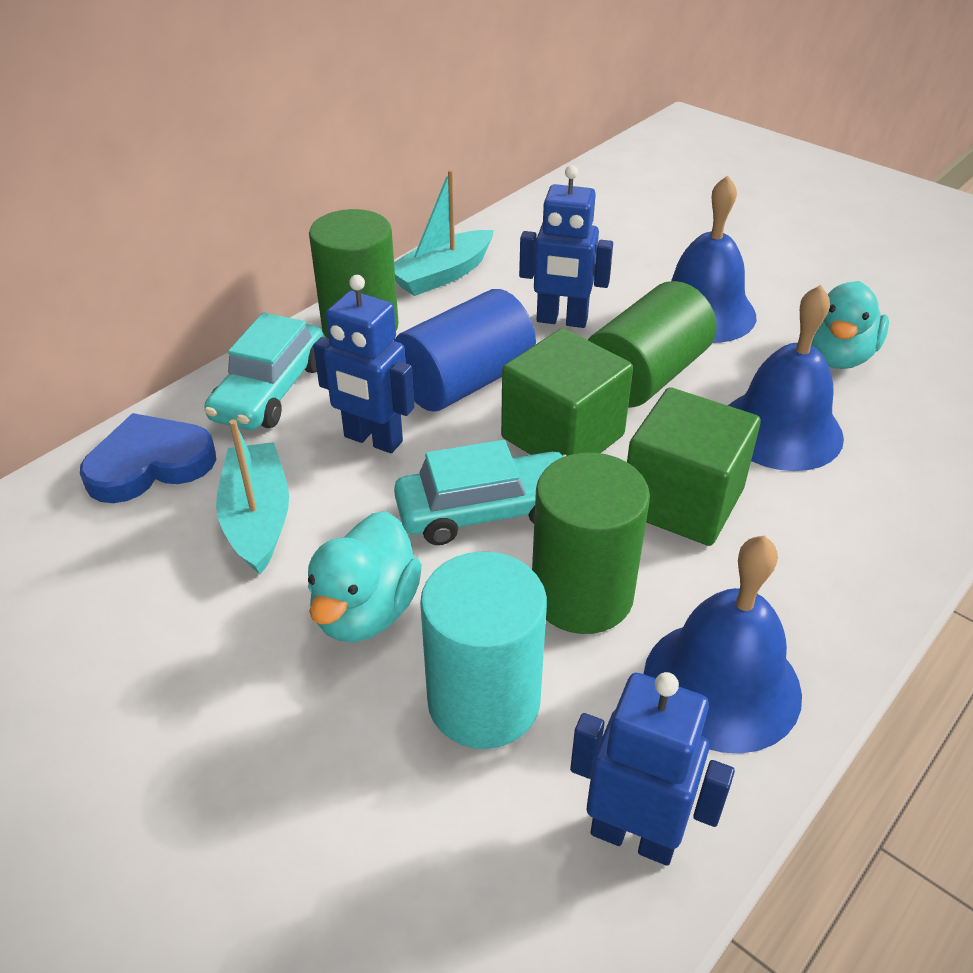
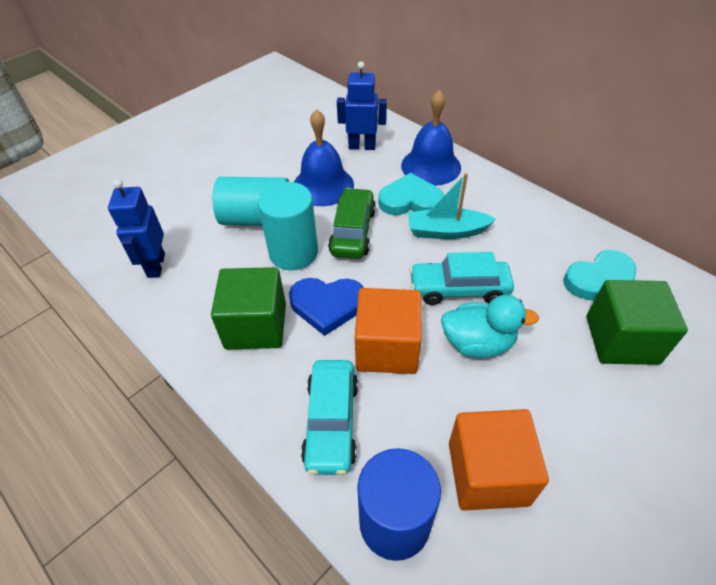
blue bell: 3 -> 2
blue robot: 3 -> 2
green car: 0 -> 1
green cylinder: 3 -> 0
orange cube: 0 -> 2
turquoise boat: 2 -> 1
turquoise cylinder: 1 -> 2
turquoise duck: 2 -> 1
turquoise heart: 0 -> 2

